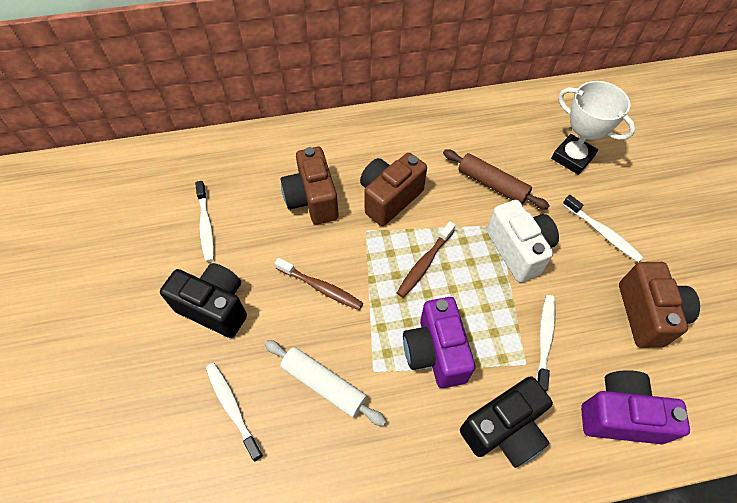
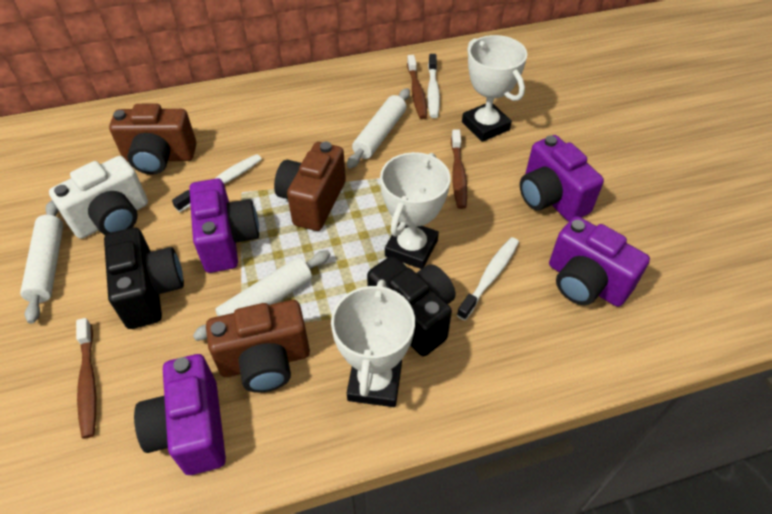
brown rolling pin: 1 -> 0
brown toothbrush: 2 -> 3
purple camera: 2 -> 4
white rolling pin: 1 -> 3
white toothbrush: 4 -> 3
white trophy: 1 -> 3

